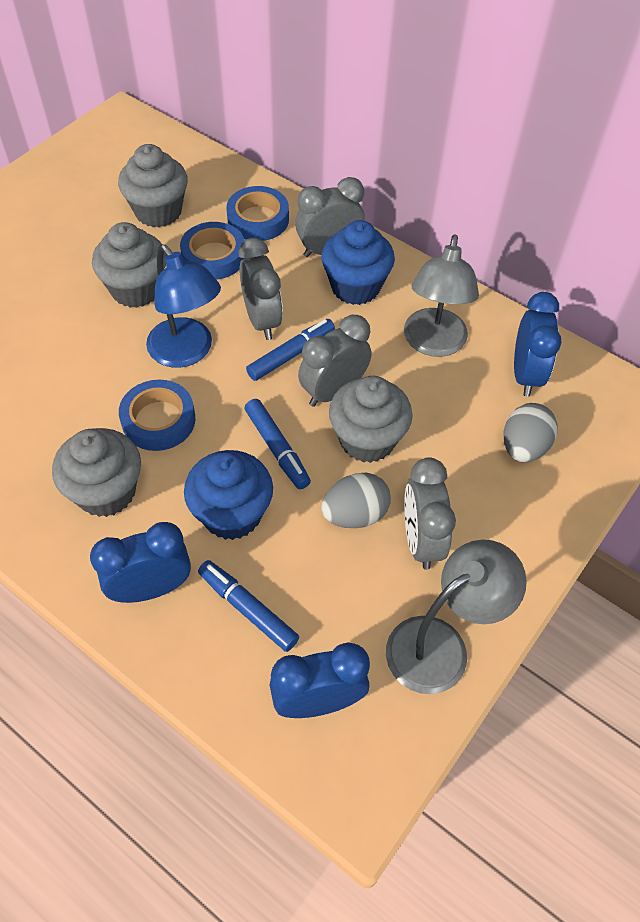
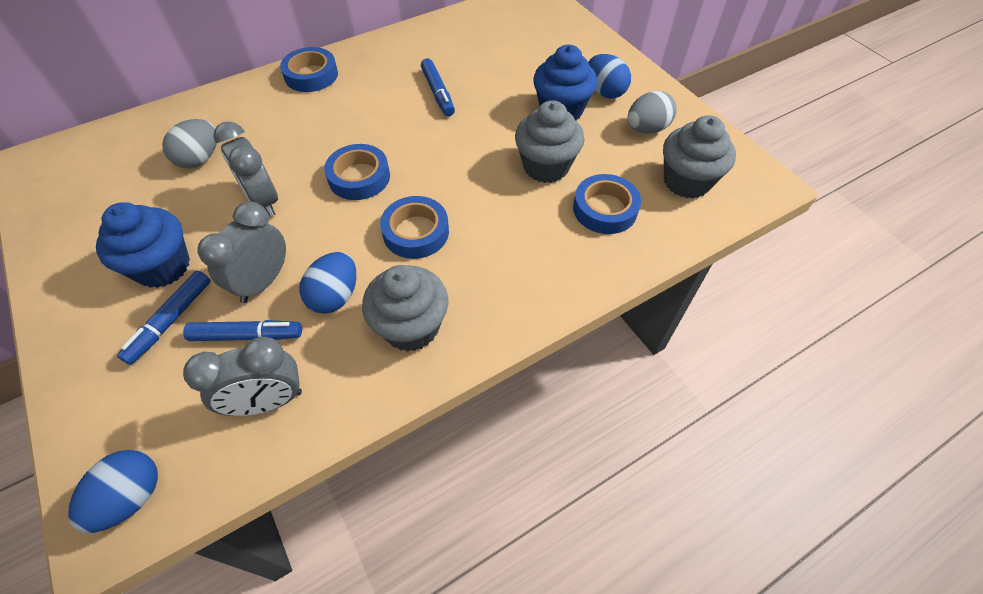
blue clock: 3 -> 0
blue egg: 0 -> 3
blue lamp: 1 -> 0
blue tape: 3 -> 4
grey clock: 4 -> 3
grey cupcake: 4 -> 3
grey lamp: 2 -> 0

